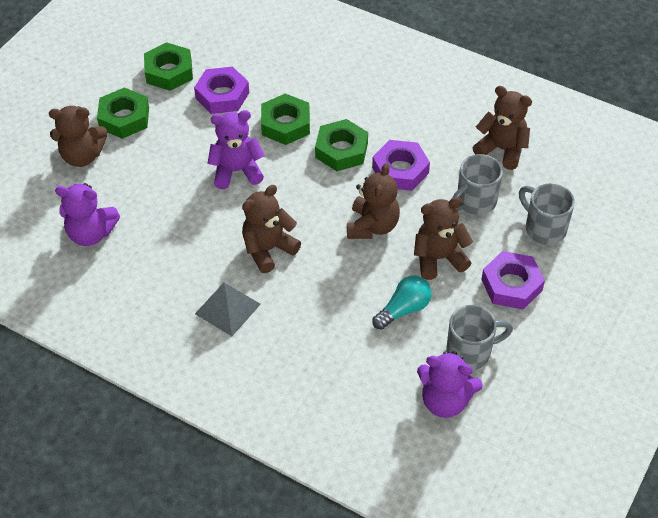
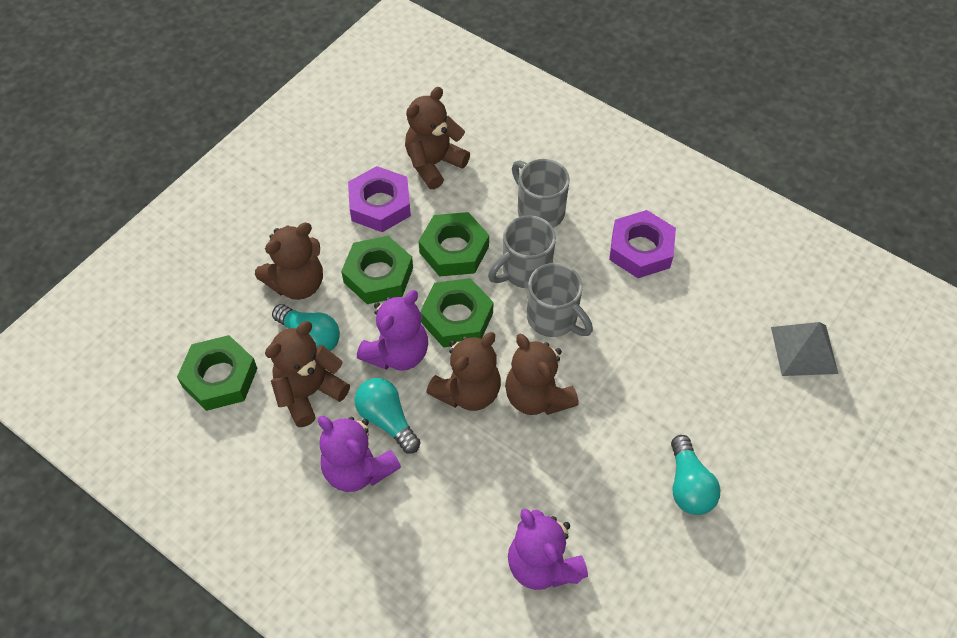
purple nut: 3 -> 2
turquoise light bulb: 1 -> 3

